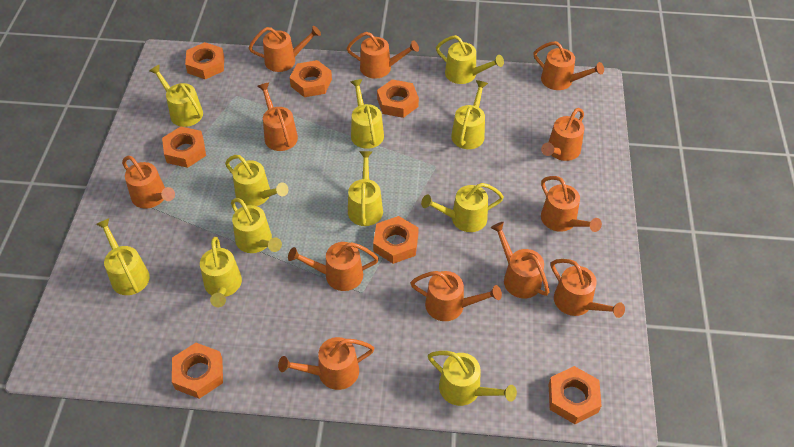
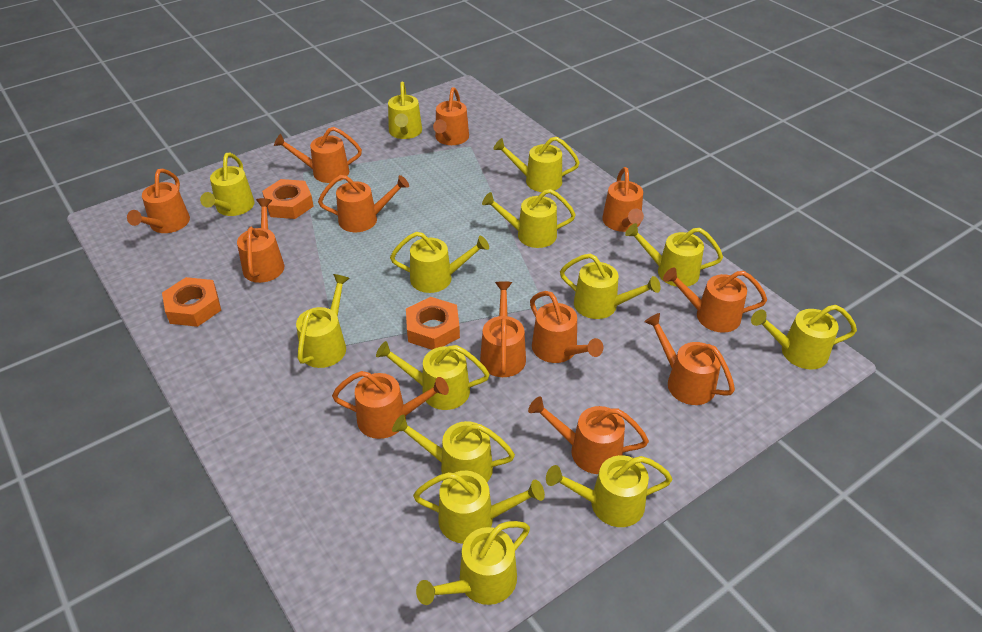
orange nut: 7 -> 3
yellow watering can: 11 -> 14

